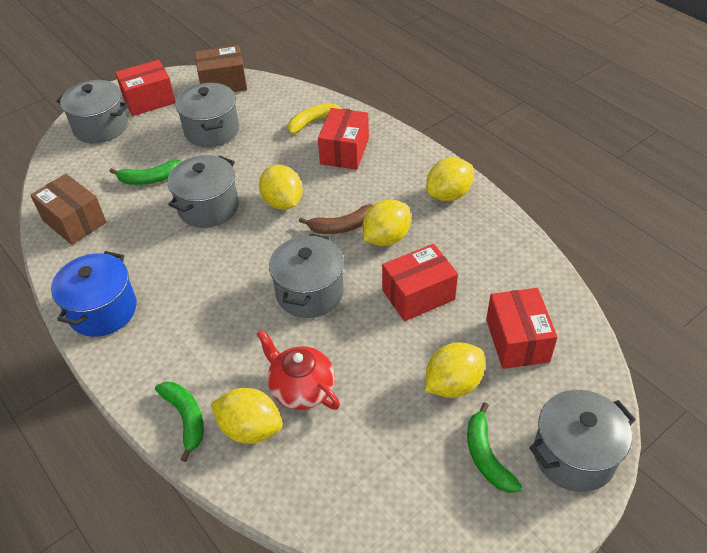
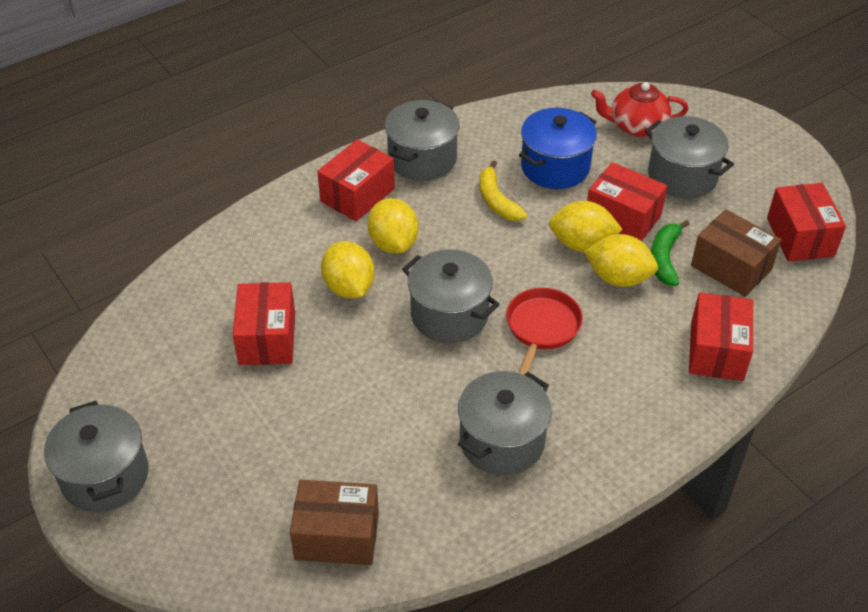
brown banana: 1 -> 0
green banana: 3 -> 1
red box: 4 -> 5
red pan: 0 -> 1
yellow lemon: 5 -> 4

